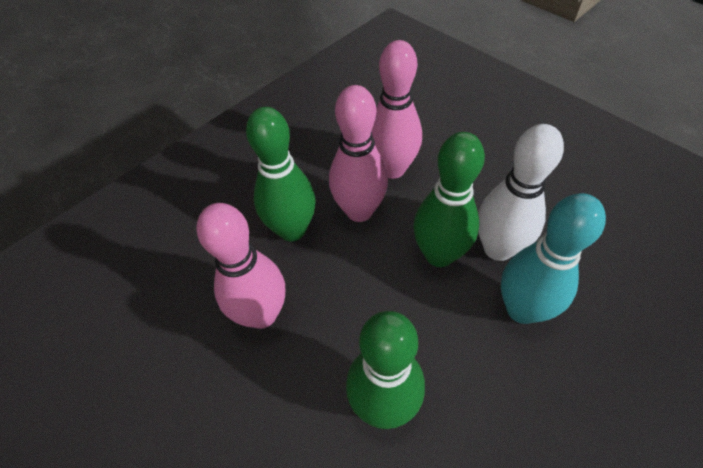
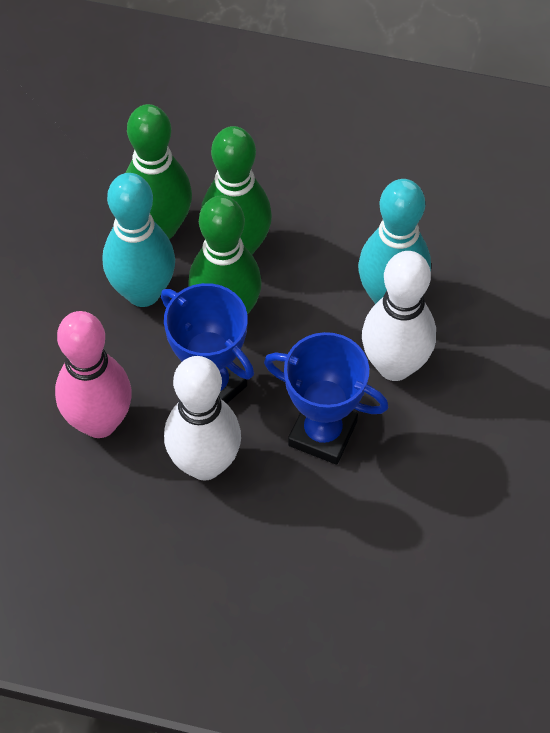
blue trophy: 0 -> 2
pink bowling pin: 3 -> 1
turquoise bowling pin: 1 -> 2
white bowling pin: 1 -> 2

